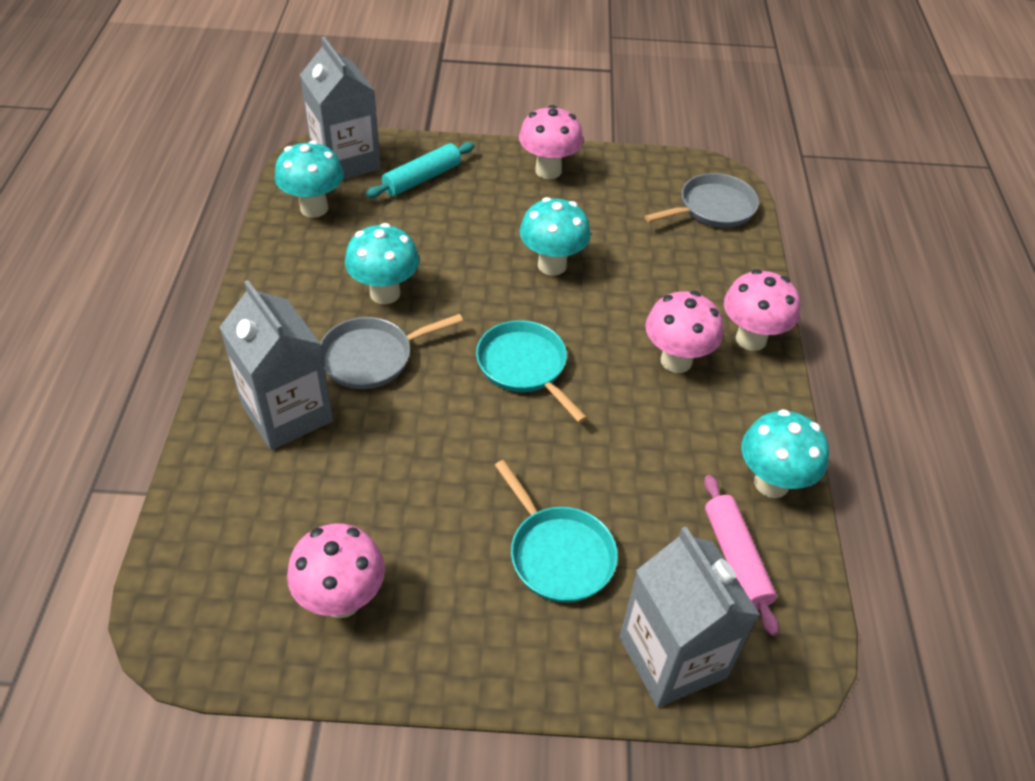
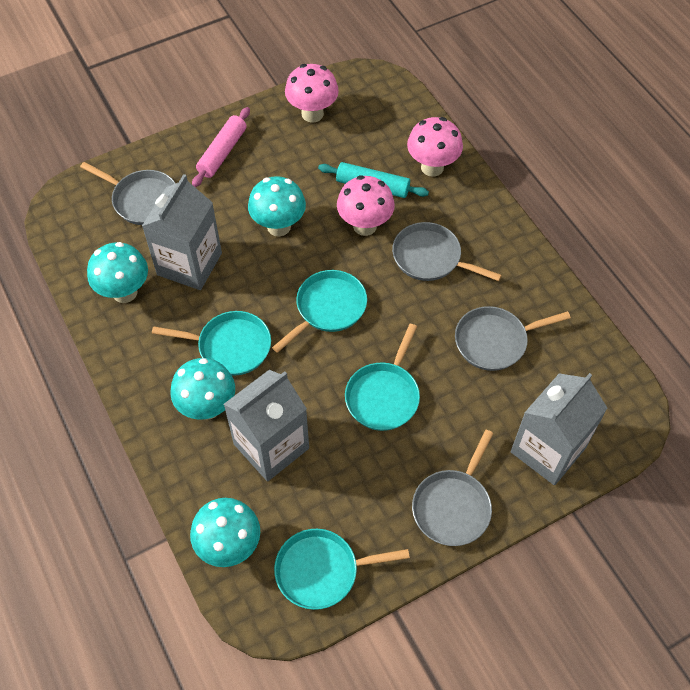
grey pan: 2 -> 4
pink mushroom: 4 -> 3
turquoise pan: 2 -> 4

